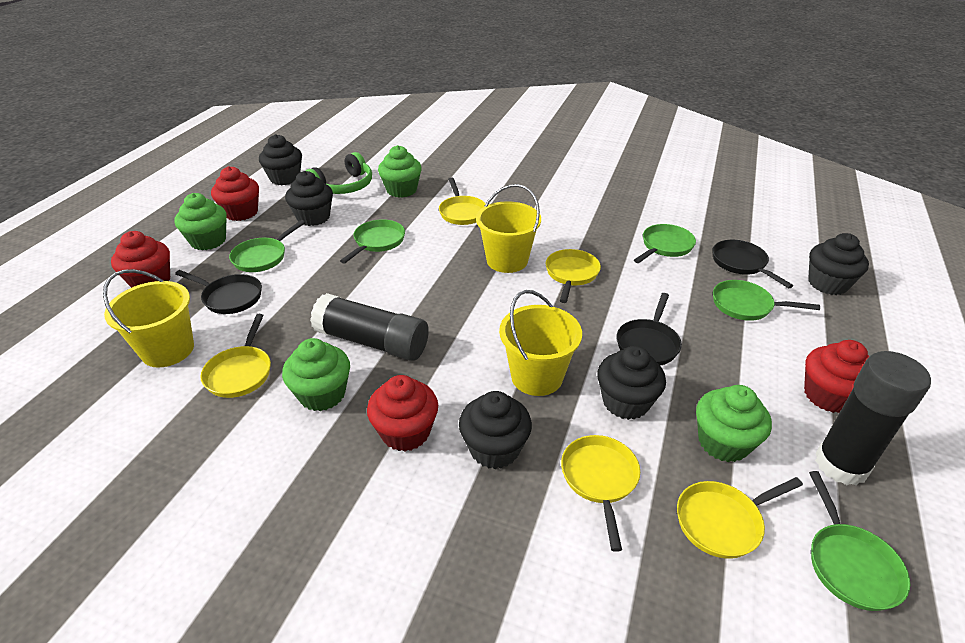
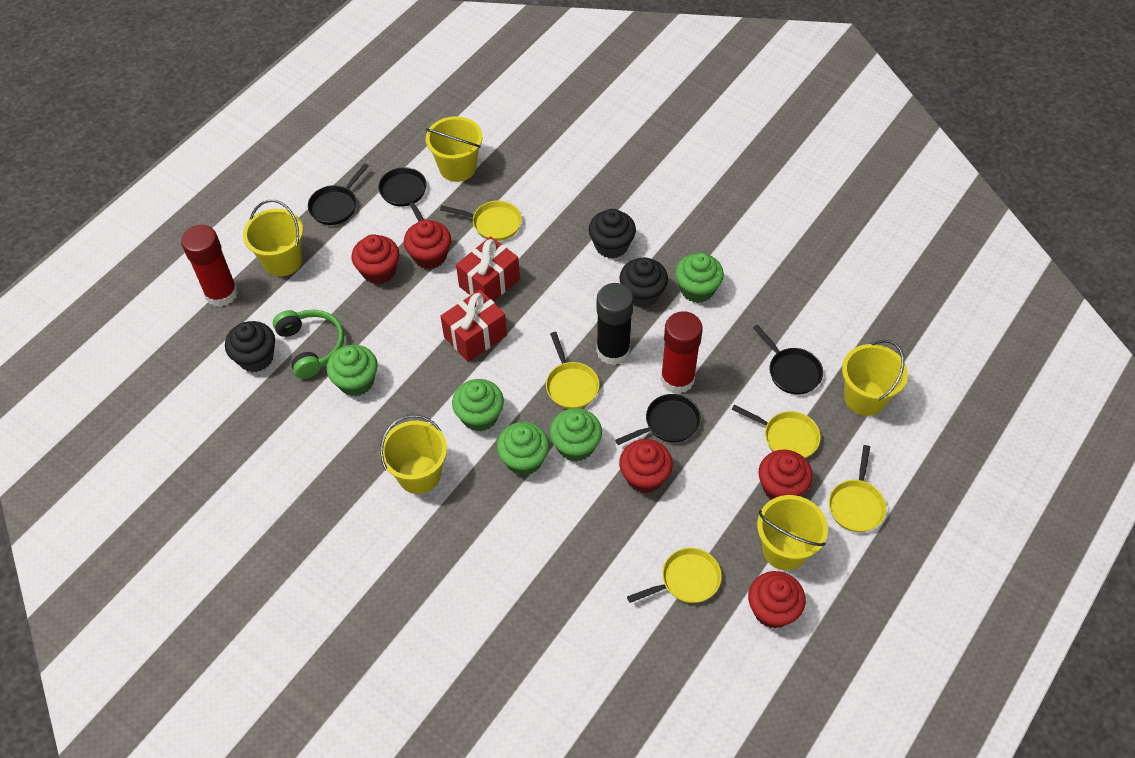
black cupcake: 5 -> 3
black glue stick: 2 -> 1
black pan: 3 -> 4
green cupcake: 4 -> 5
green pan: 5 -> 0
red cupcake: 4 -> 5
red gift: 0 -> 2
red glue stick: 0 -> 2
yellow bucket: 3 -> 5

